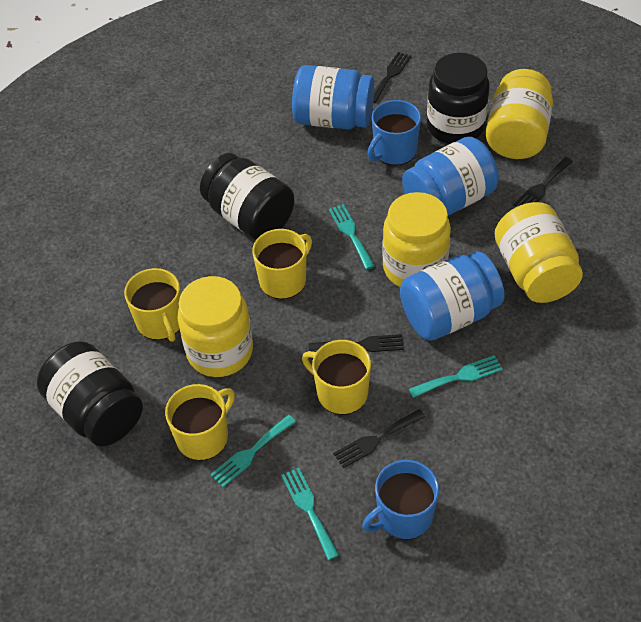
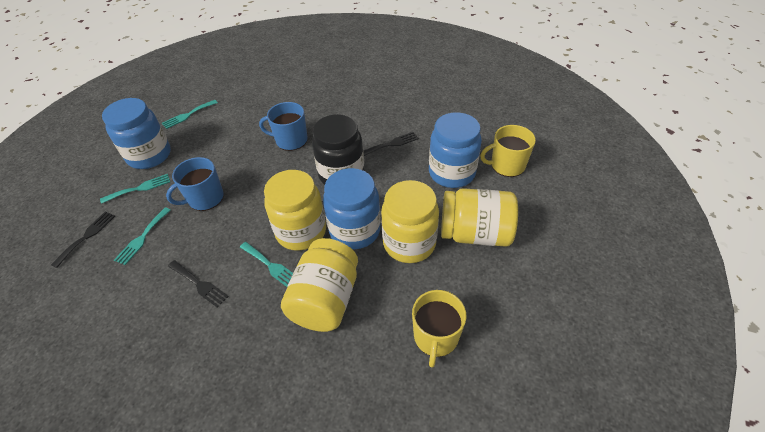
black fork: 4 -> 3
black jar: 3 -> 1
yellow mug: 4 -> 2

